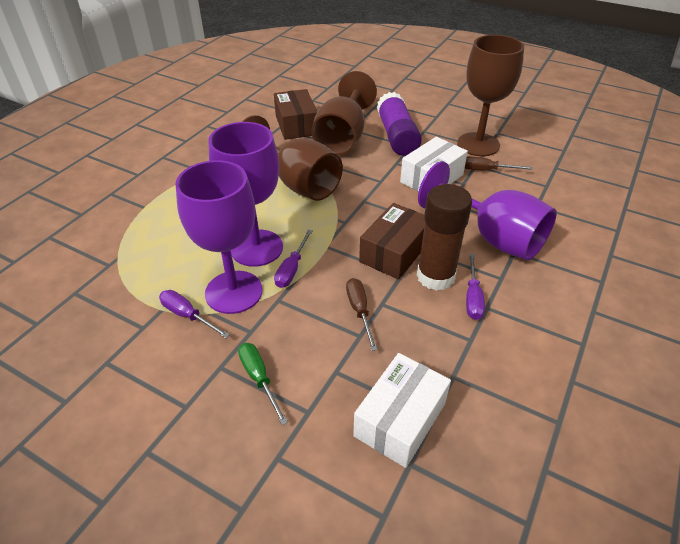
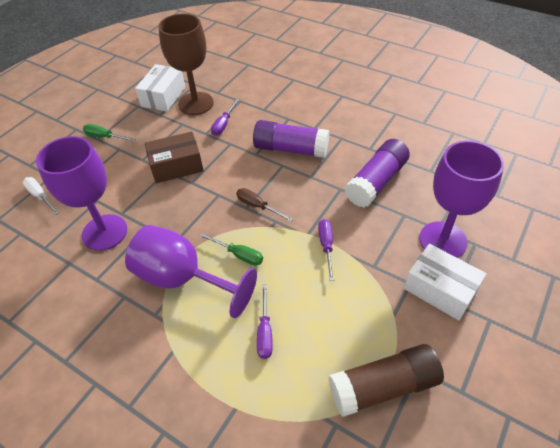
brown box: 2 -> 1
brown goblet: 3 -> 1
brown screwdriver: 2 -> 1
green screwdriver: 1 -> 2
purple glue stick: 1 -> 2
white screwdriver: 0 -> 1

